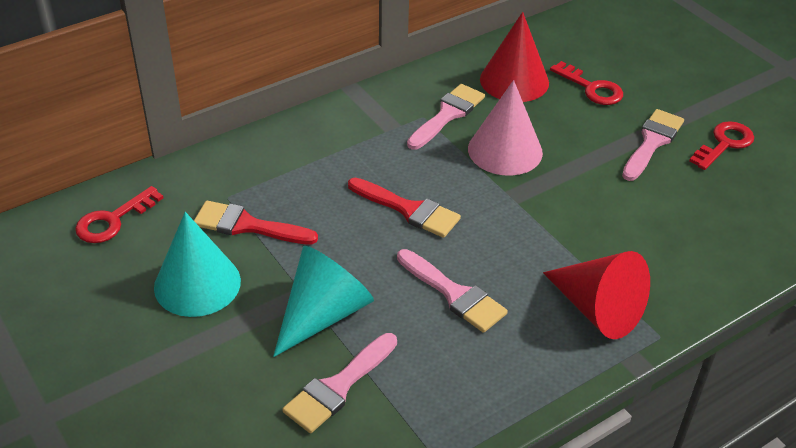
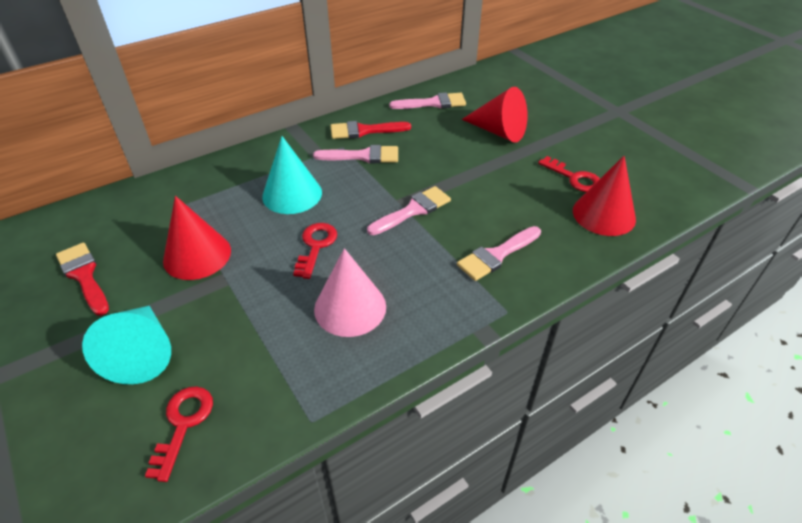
red cone: 2 -> 3

